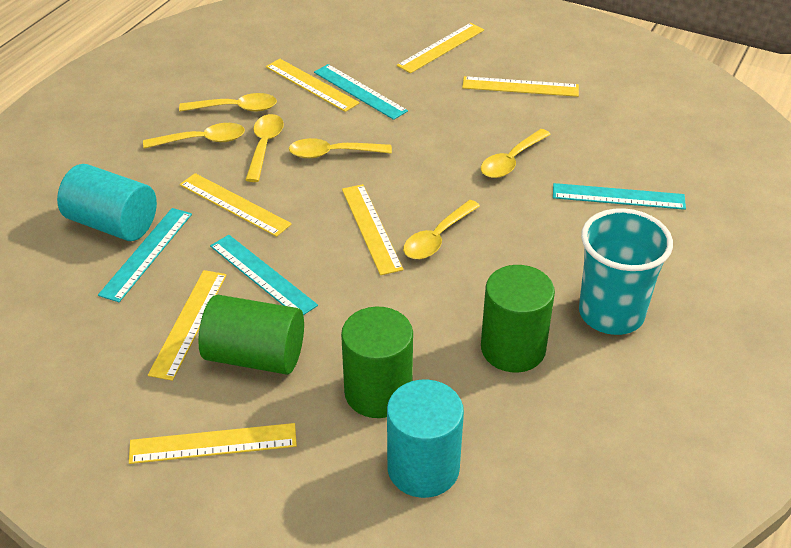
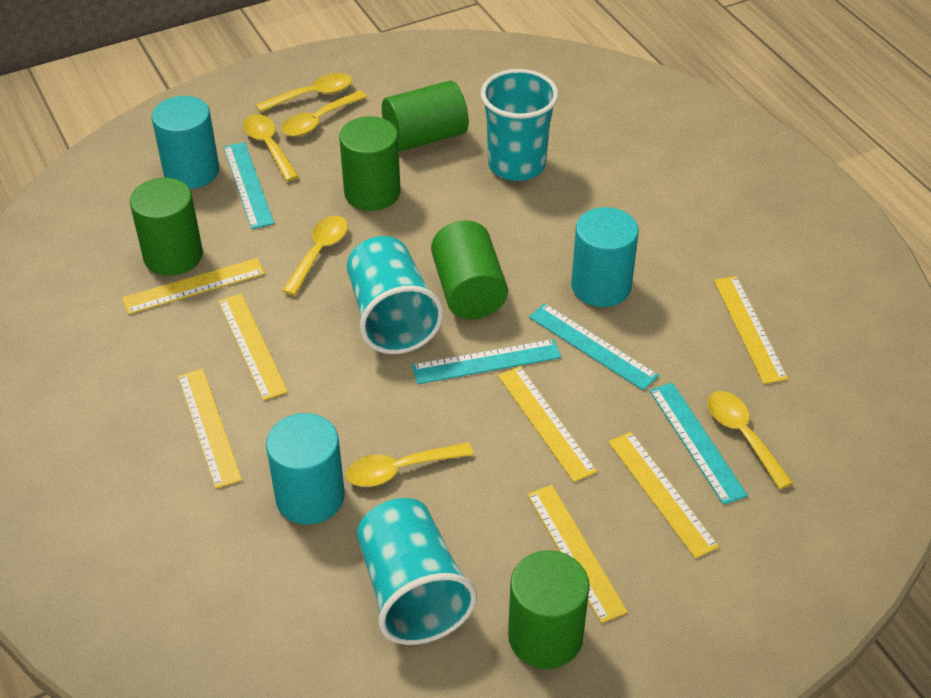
green cylinder: 3 -> 5
turquoise cup: 1 -> 3
turquoise cylinder: 2 -> 3

